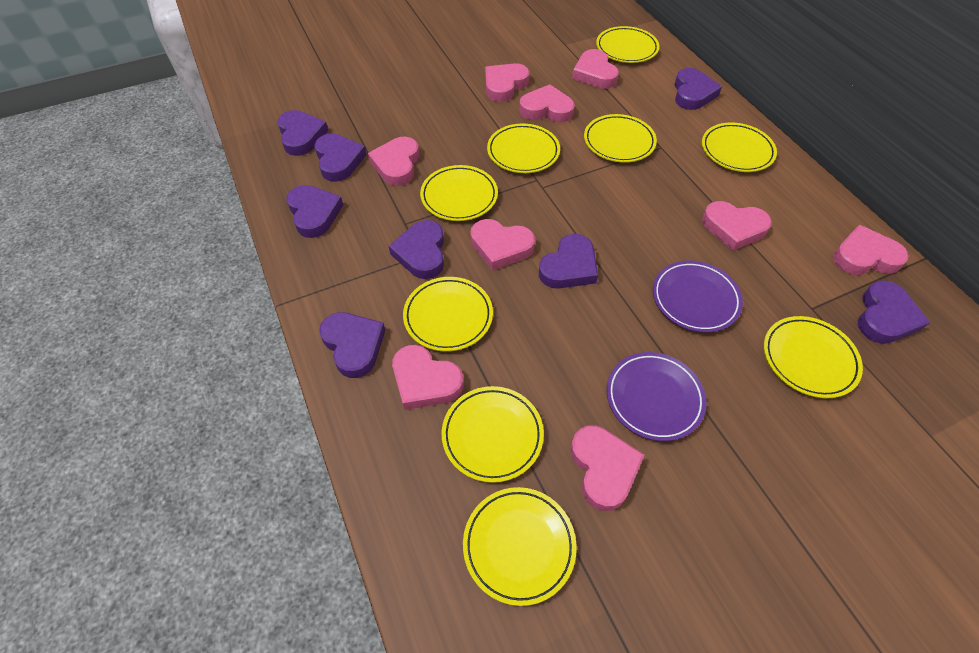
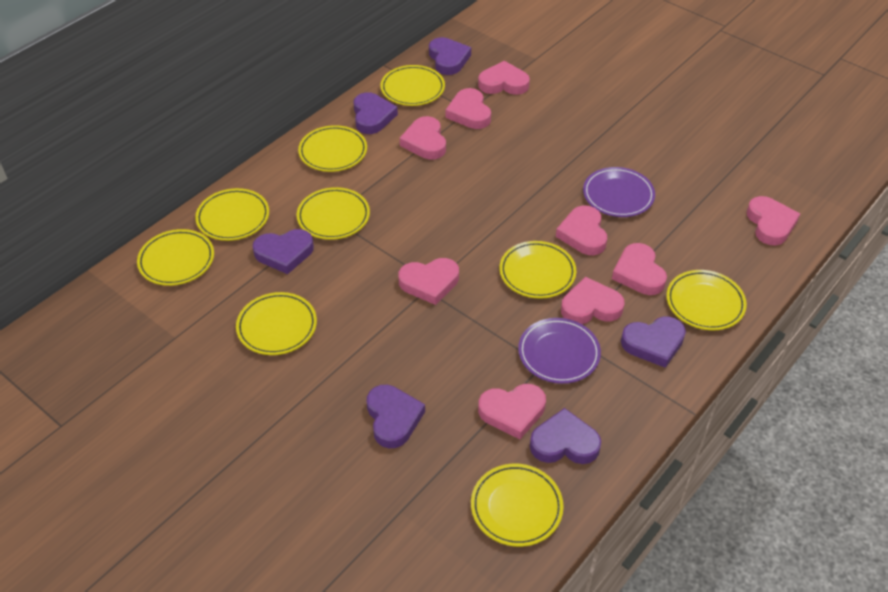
purple heart: 8 -> 6

